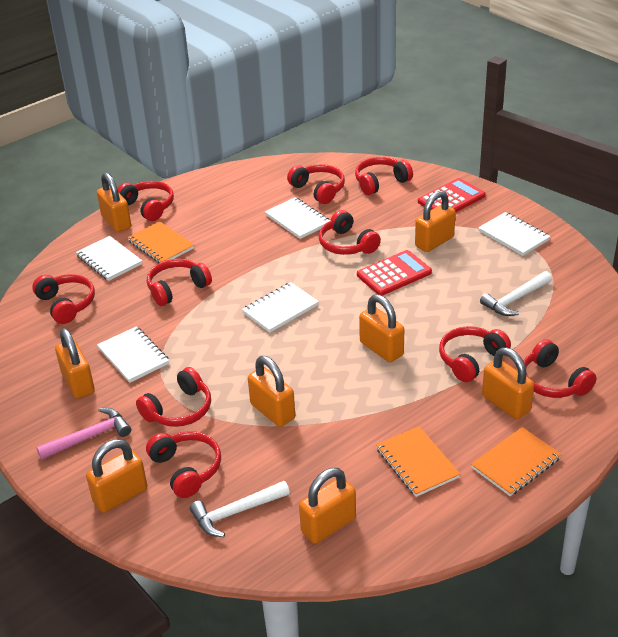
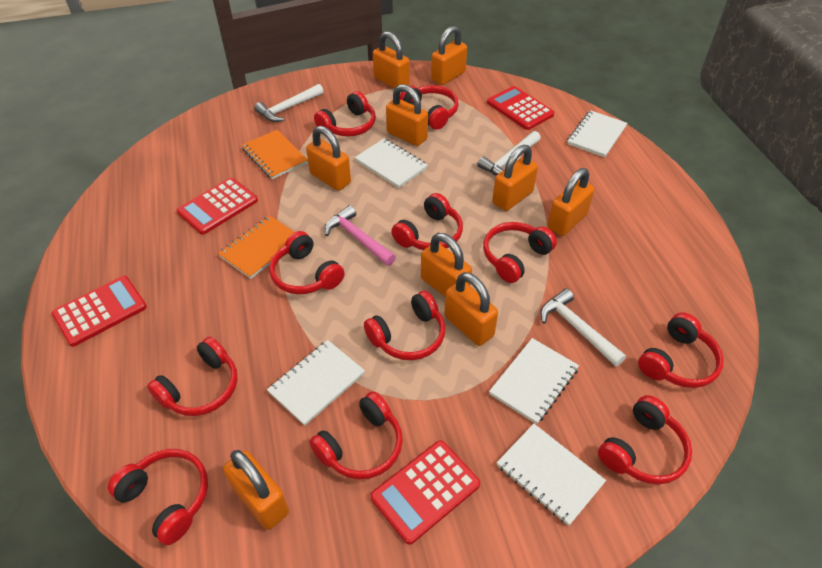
orange notebook: 3 -> 2
orange padlock: 8 -> 9
red calculator: 2 -> 4
red headphones: 10 -> 11
white hammer: 2 -> 3

